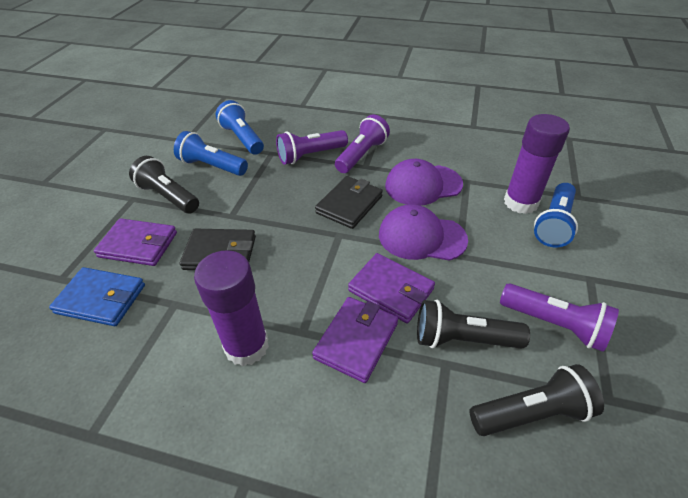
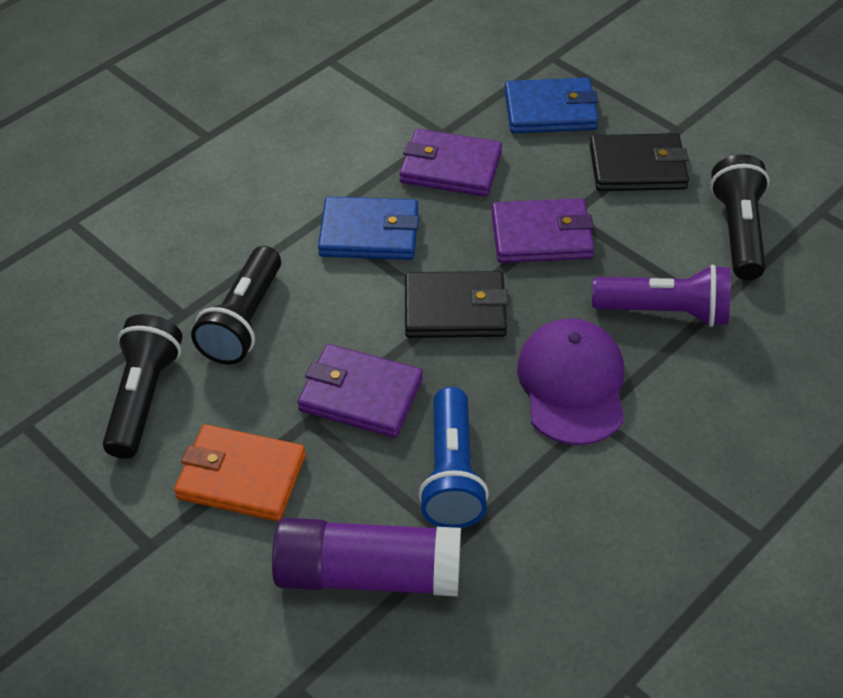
blue flashlight: 3 -> 1
blue wallet: 1 -> 2
orange wallet: 0 -> 1
purple cap: 2 -> 1
purple flashlight: 3 -> 1
purple glue stick: 2 -> 1

